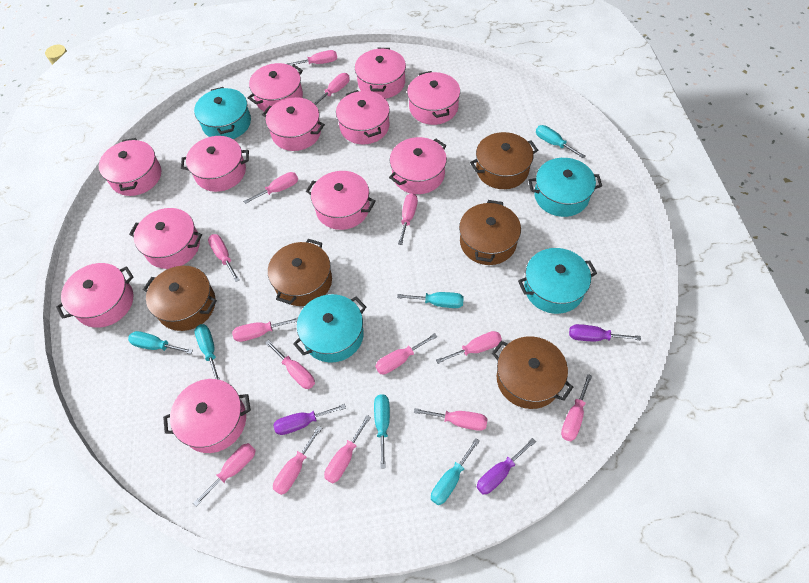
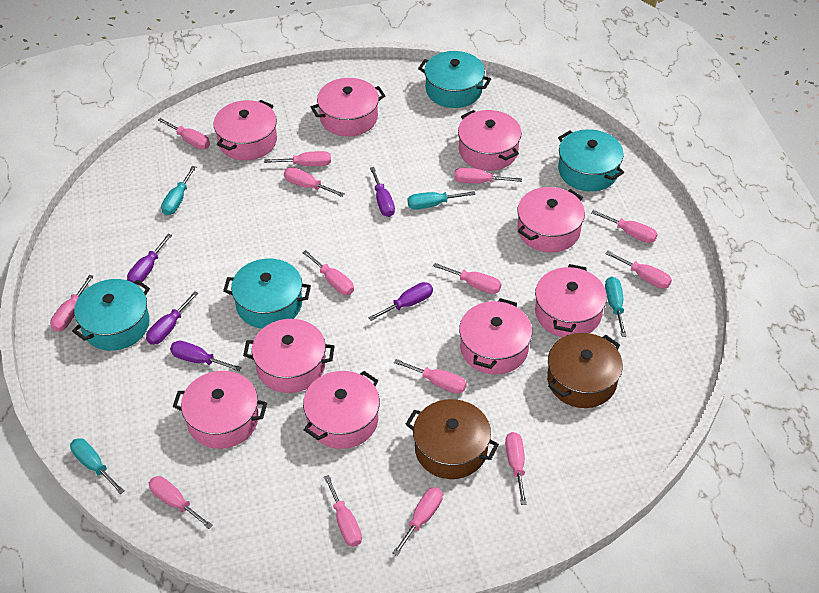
brown pot: 5 -> 2
pink pot: 12 -> 9
purple screwdriver: 3 -> 5
turquoise screwdriver: 6 -> 4

